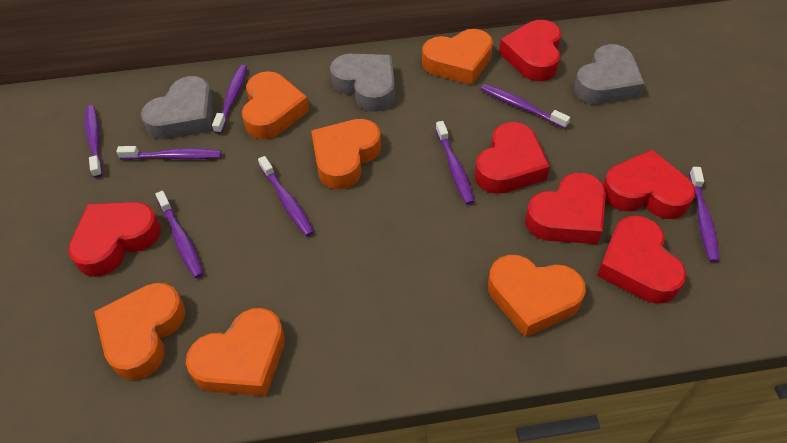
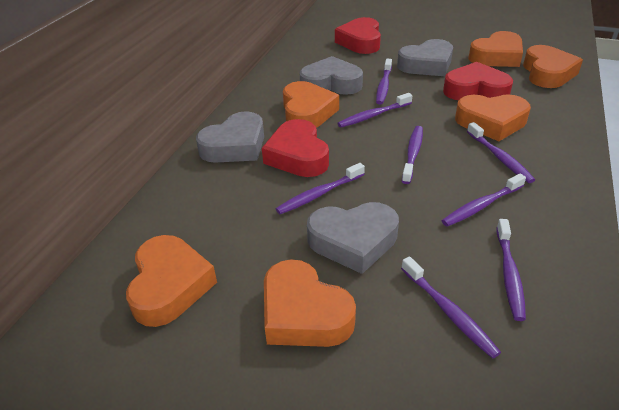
grey heart: 3 -> 4
red heart: 6 -> 3

